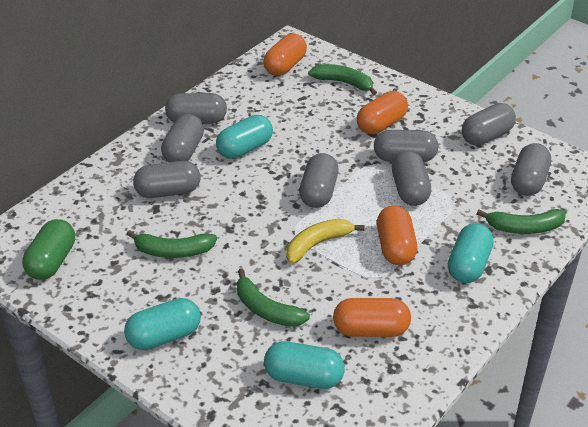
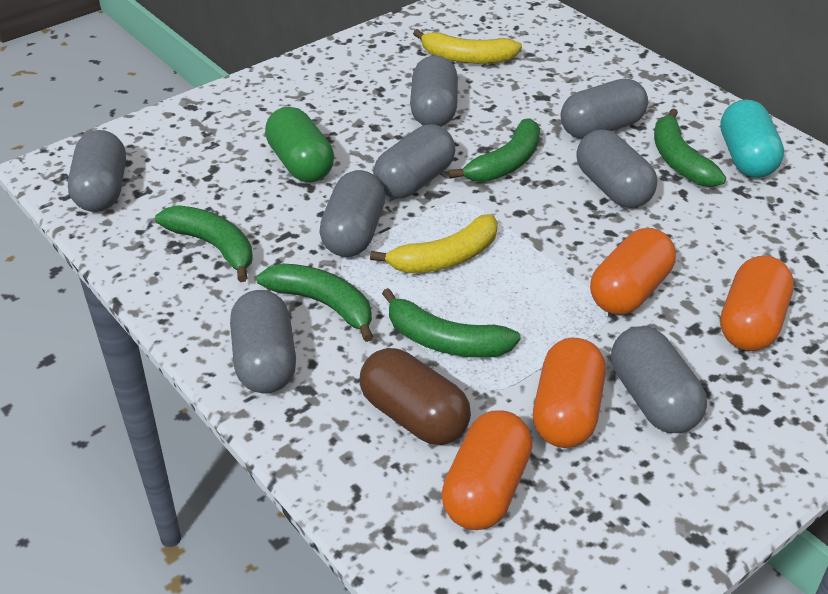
brown capsule: 0 -> 1
green banana: 4 -> 5
turquoise capsule: 4 -> 1
yellow banana: 1 -> 2

